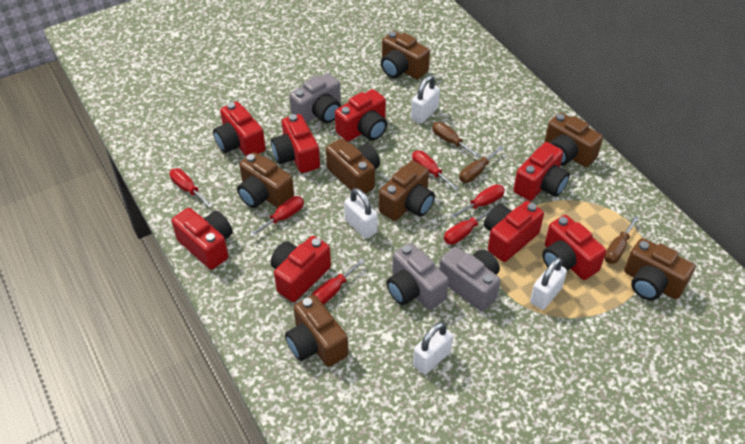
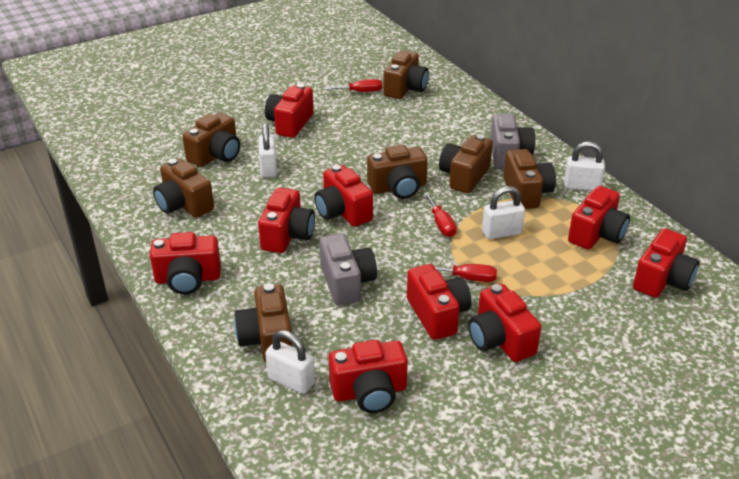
brown screwdriver: 3 -> 0
grey camera: 3 -> 2
red camera: 8 -> 9
red screwdriver: 6 -> 3

